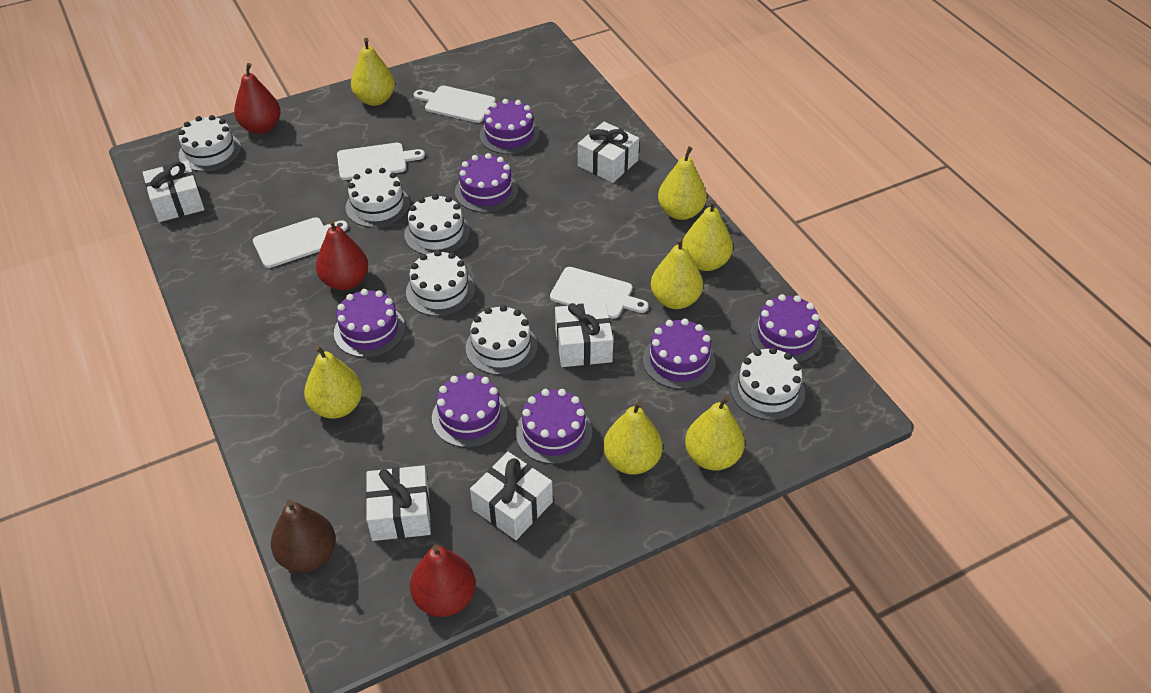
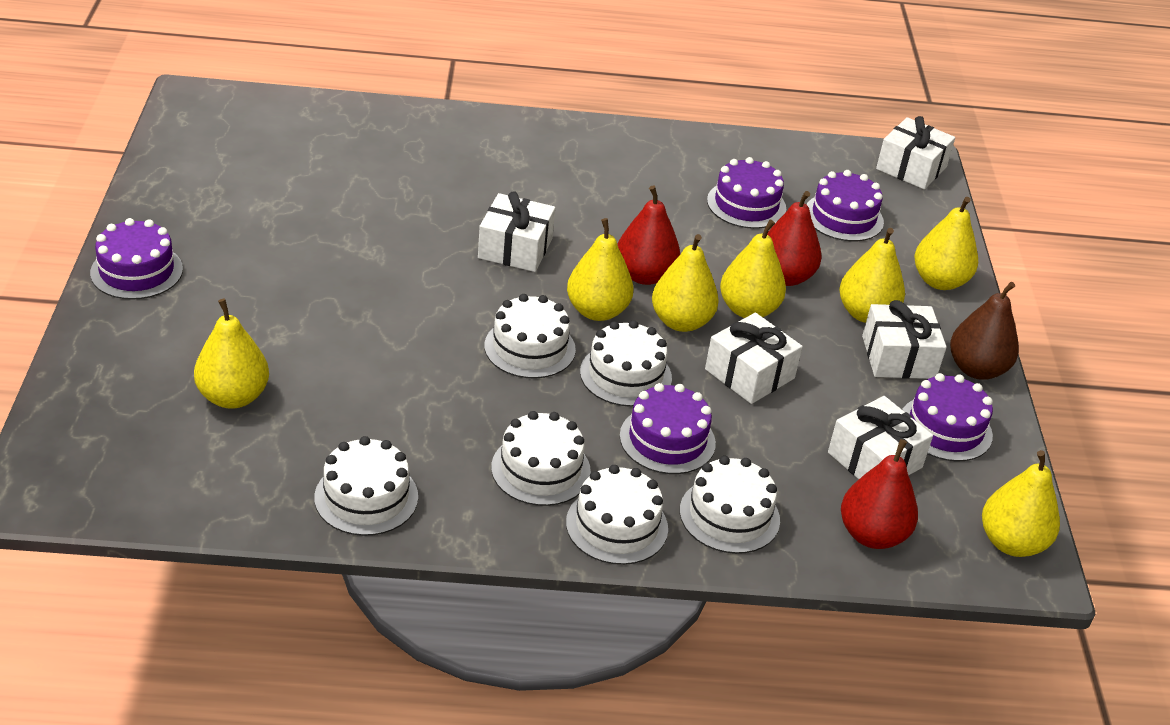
purple cake: 7 -> 5
white cutting board: 4 -> 0

